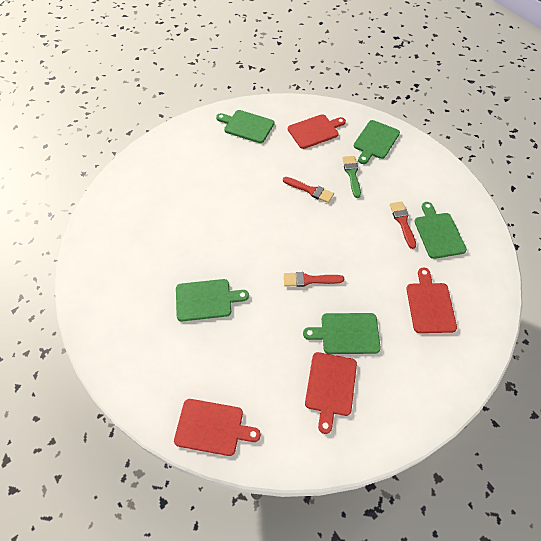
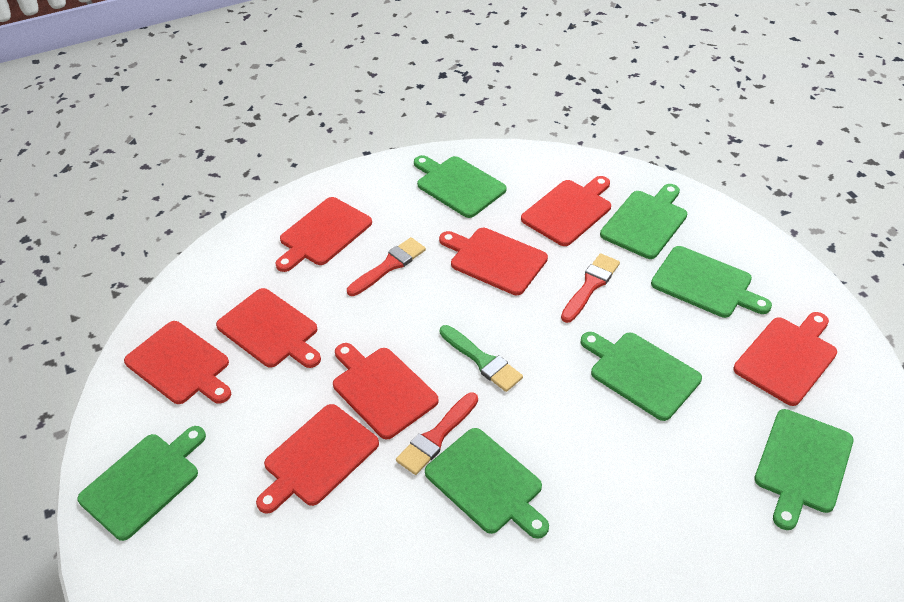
green cutting board: 5 -> 7
red cutting board: 4 -> 8

